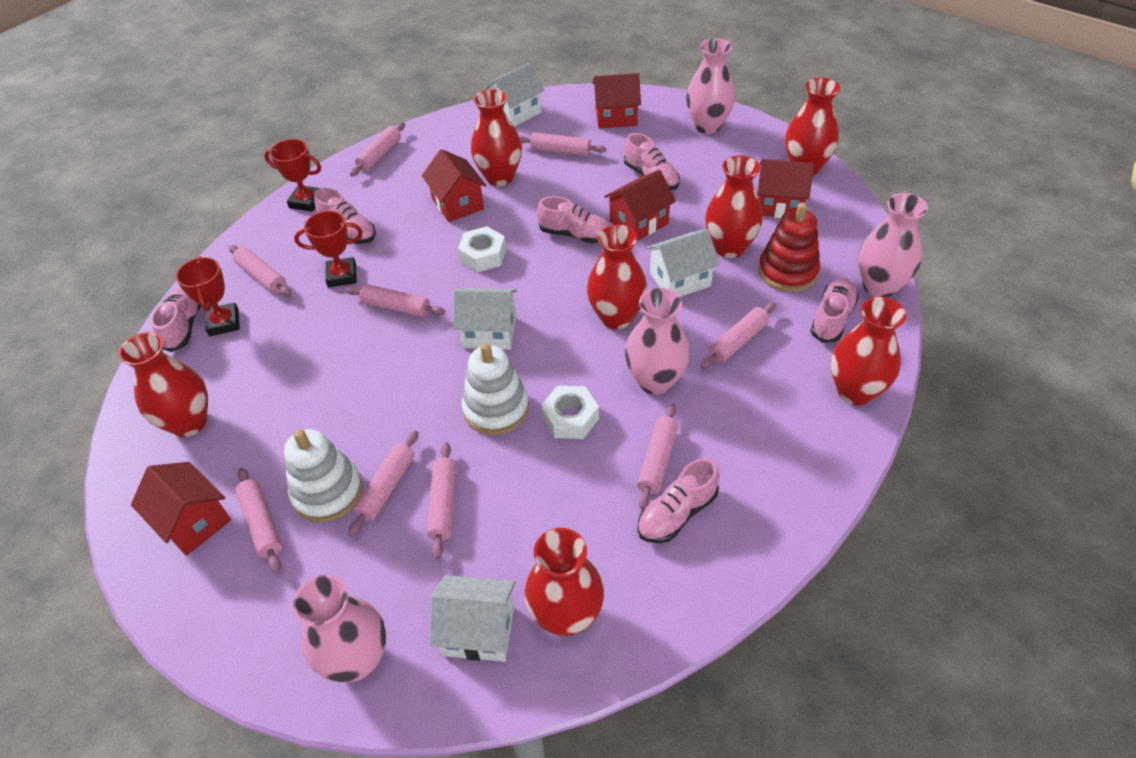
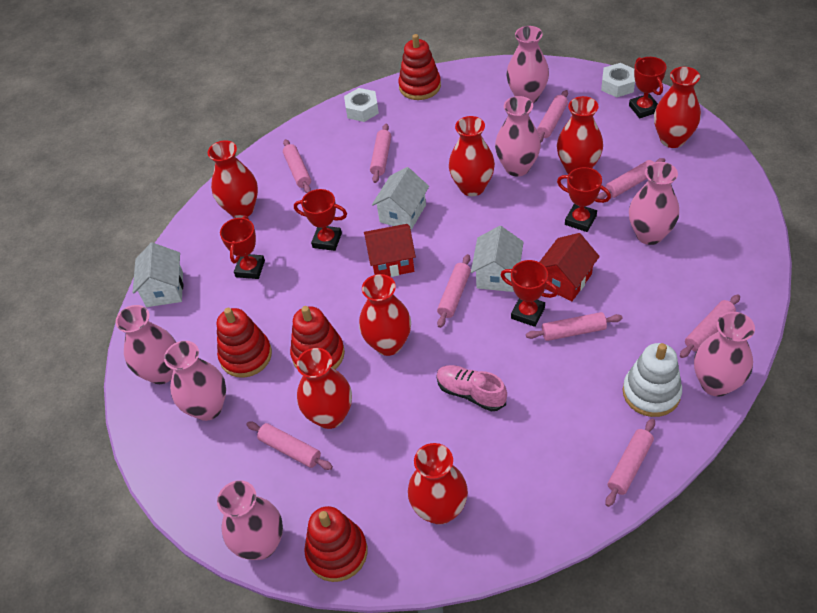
pink shoe: 6 -> 1
pink vase: 4 -> 7
red house: 5 -> 2
red stacking toy: 1 -> 4
red trophy: 3 -> 5
white house: 4 -> 3
white stacking toy: 2 -> 1

